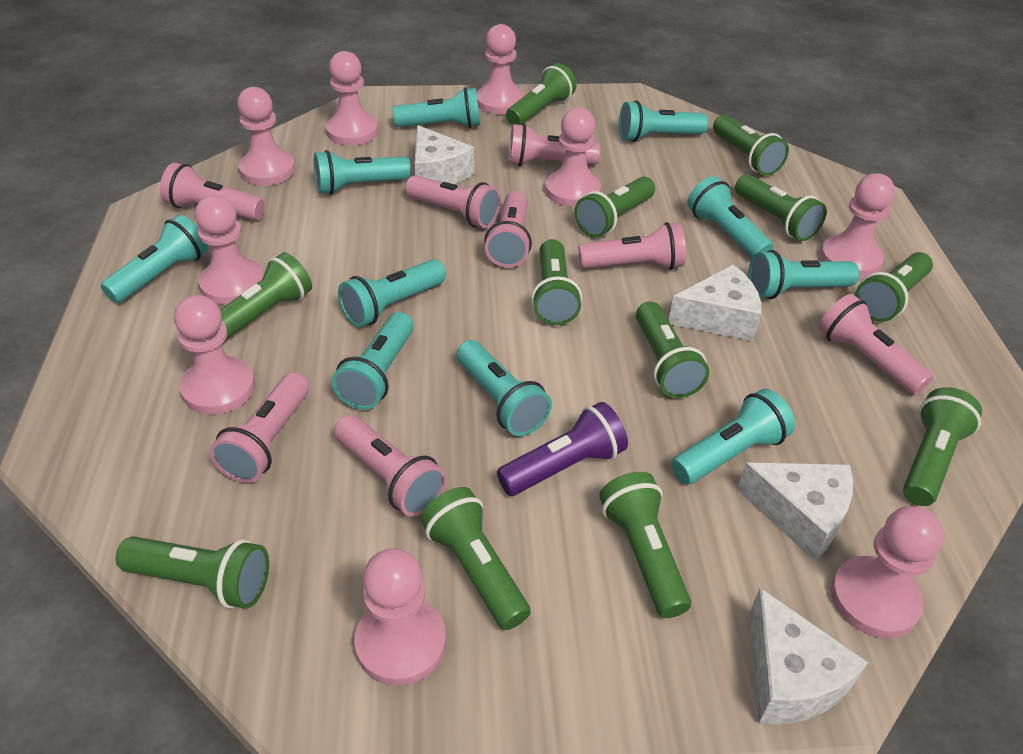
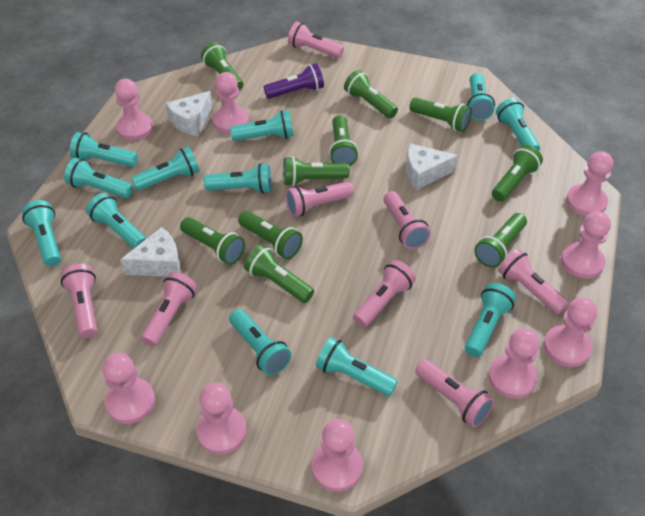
green flashlight: 12 -> 10
turquoise flashlight: 10 -> 12
white cheese: 4 -> 3

